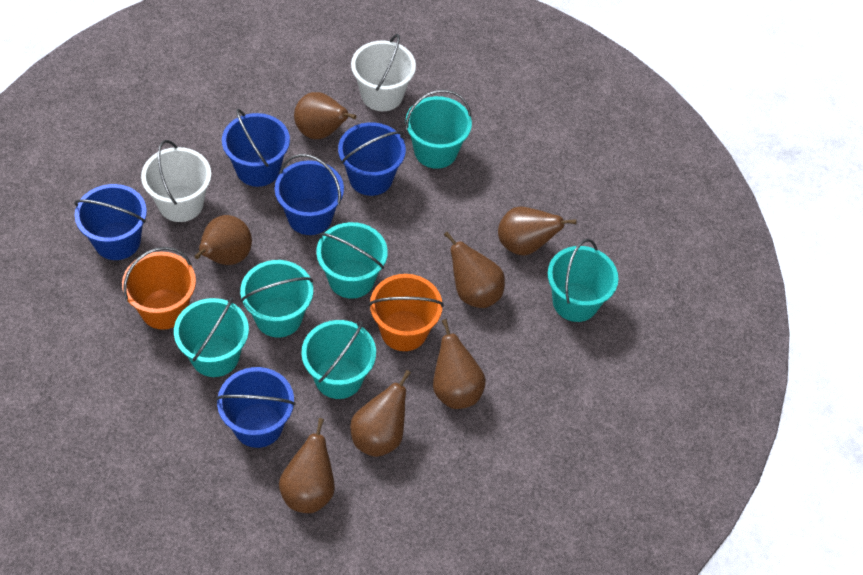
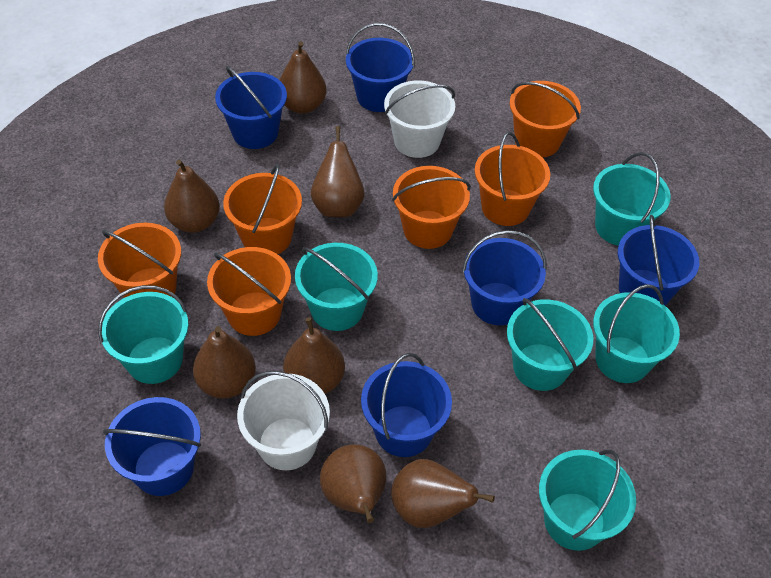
blue bucket: 5 -> 6
orange bucket: 2 -> 6

